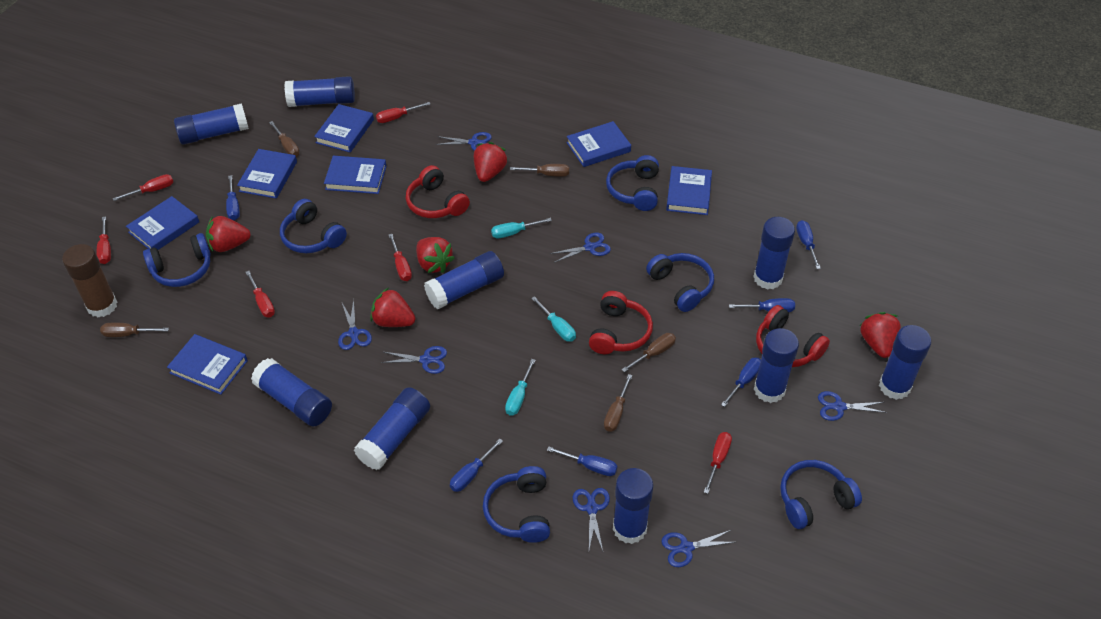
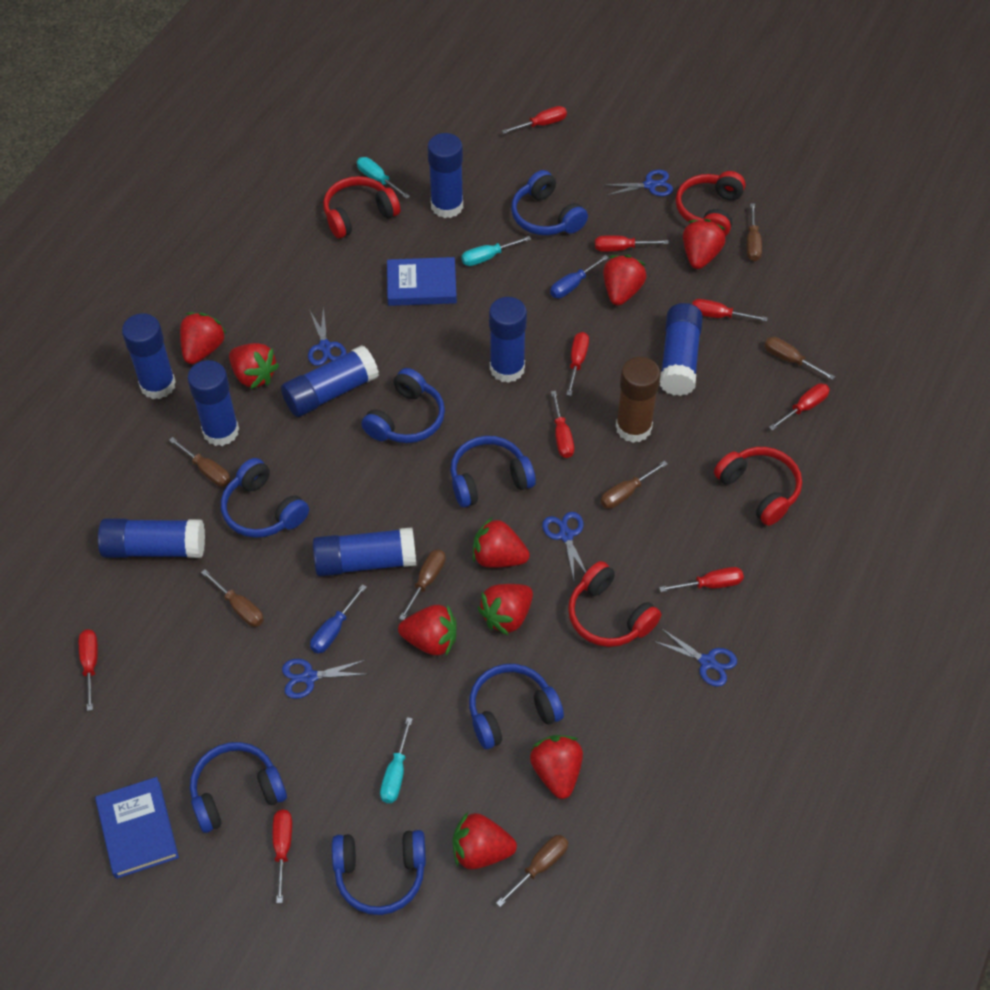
blue book: 7 -> 2
blue glue stick: 9 -> 8
blue headphones: 6 -> 7
blue scissors: 7 -> 5
blue screwdriver: 6 -> 2
brown screwdriver: 5 -> 7
red headphones: 3 -> 4
red screwdriver: 6 -> 9
red strawberry: 5 -> 9

